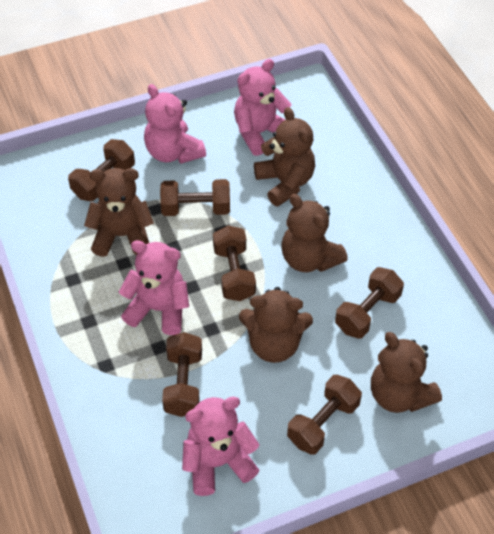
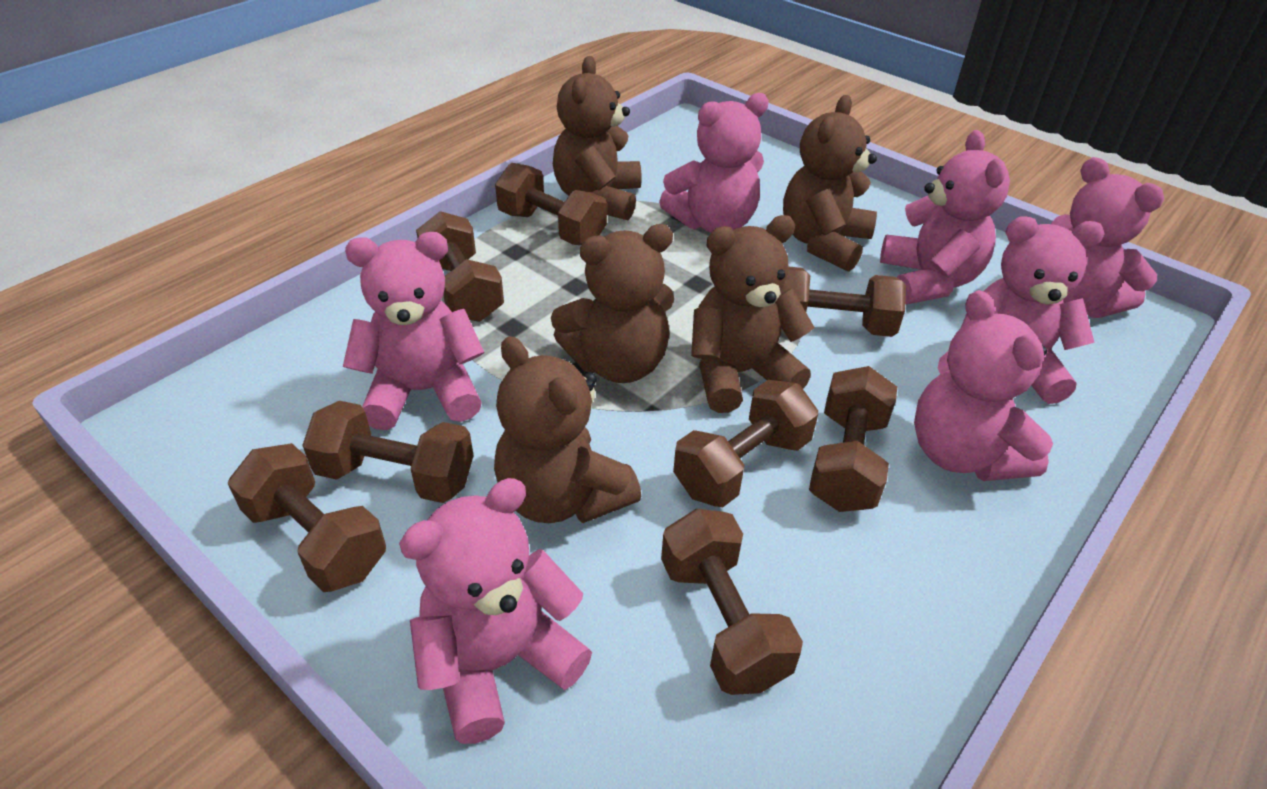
brown dumbbell: 6 -> 8
pink teddy bear: 4 -> 7

